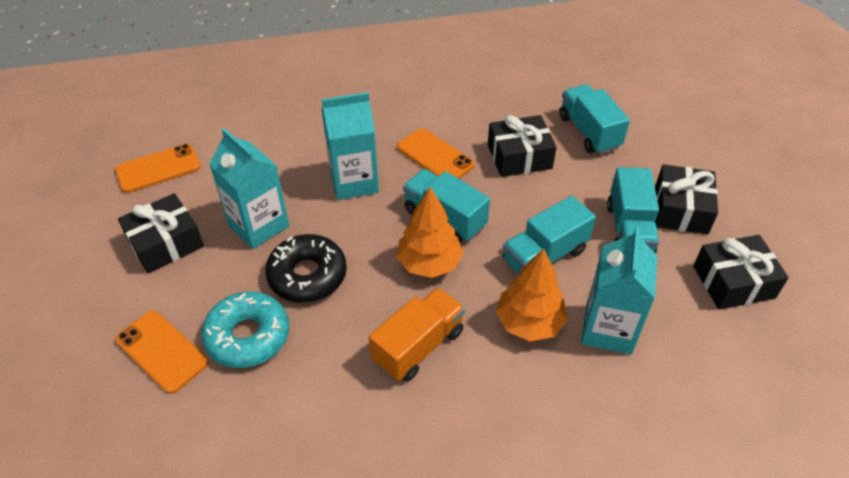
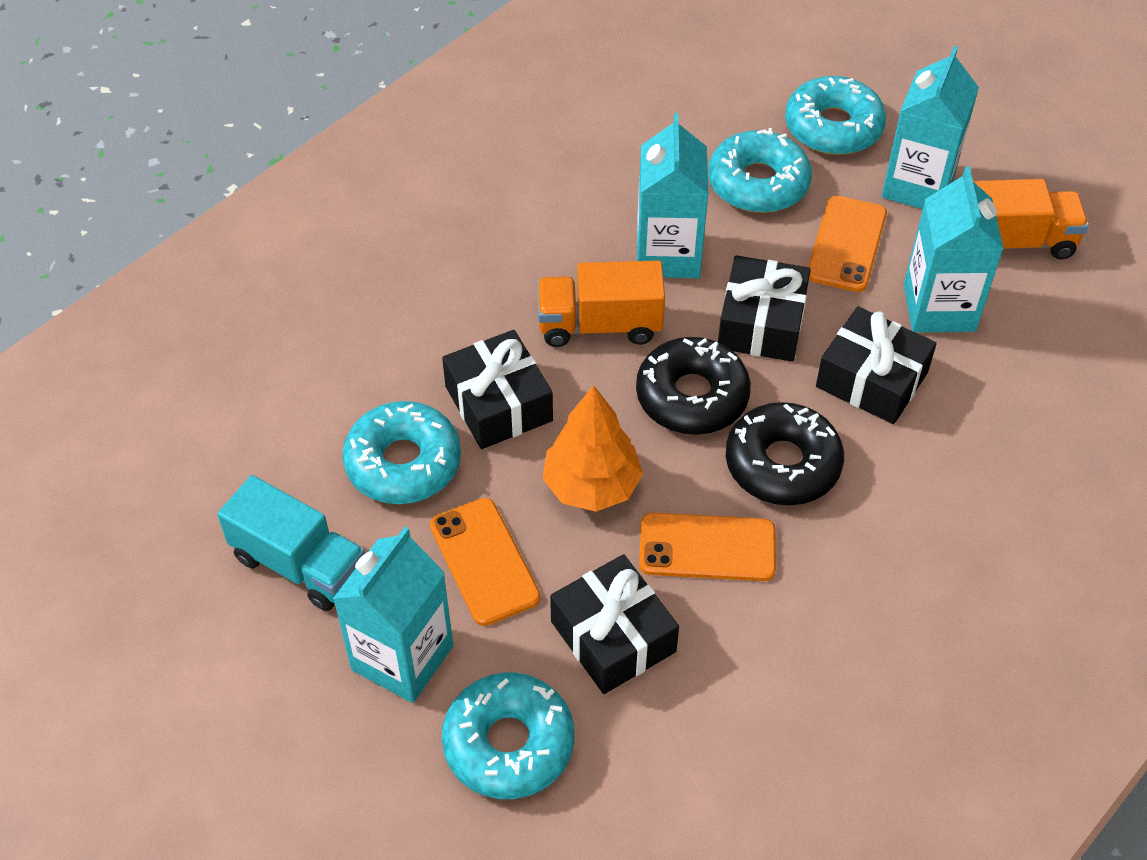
black donut: 1 -> 2
orange tree: 2 -> 1
orange truck: 1 -> 2
turquoise carton: 3 -> 4
turquoise donut: 1 -> 4
turquoise truck: 4 -> 1

